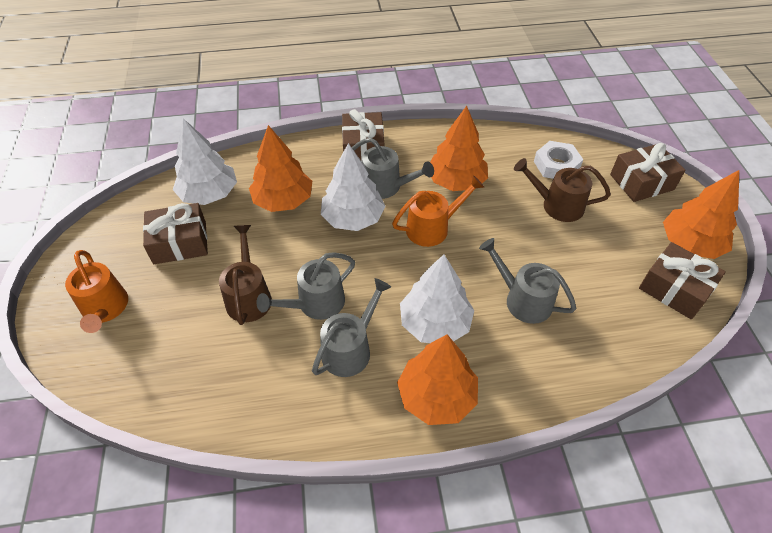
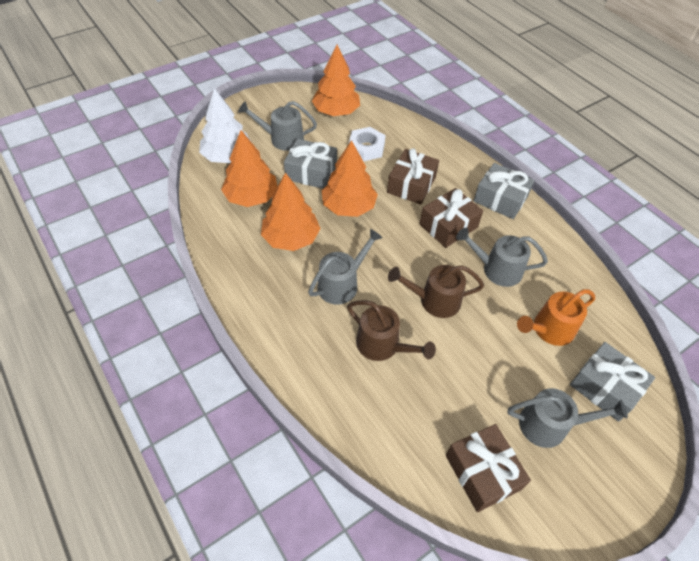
brown gift: 4 -> 3
grey gift: 0 -> 3
orange watering can: 2 -> 1
white tree: 3 -> 1

